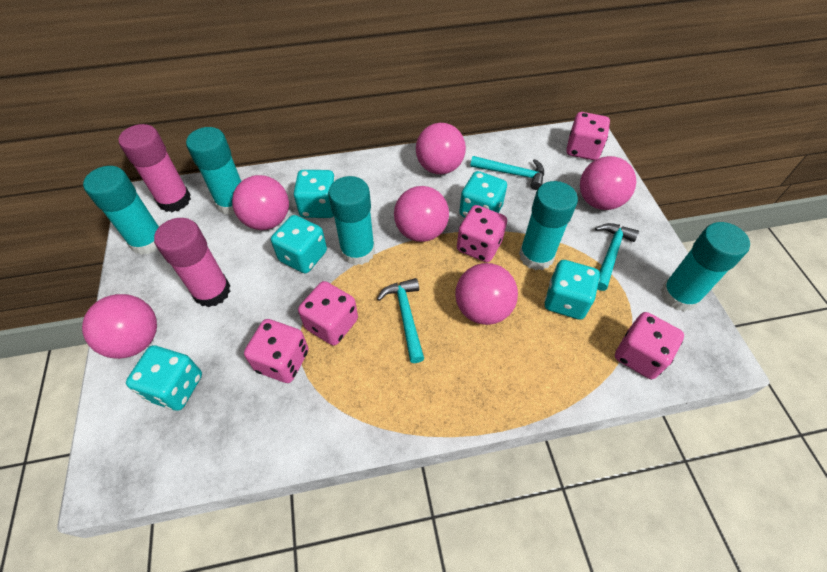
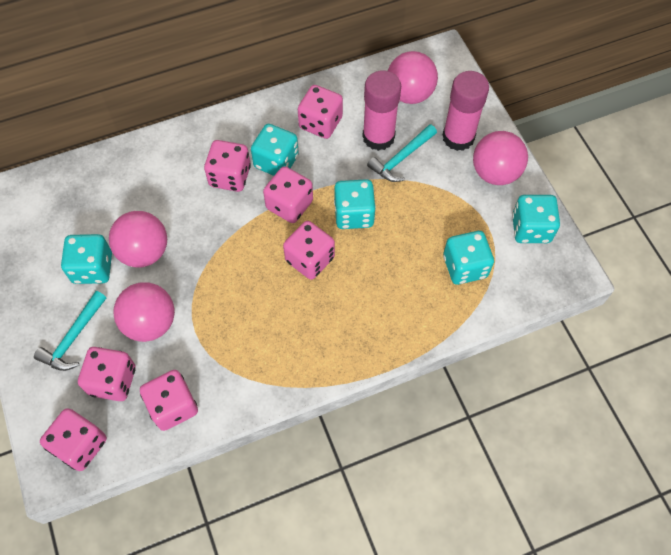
pink ball: 6 -> 4
pink dice: 5 -> 7
turquoise glue stick: 5 -> 0
turquoise hammer: 3 -> 2

